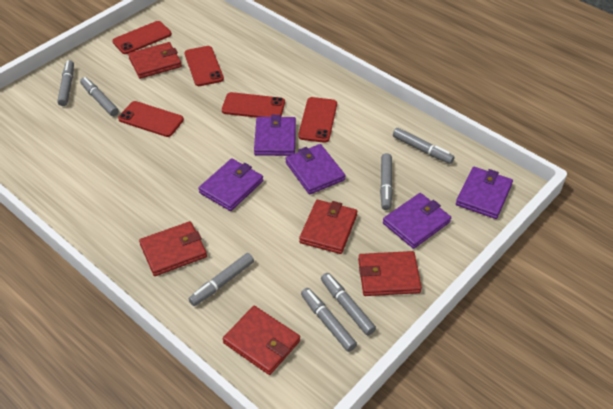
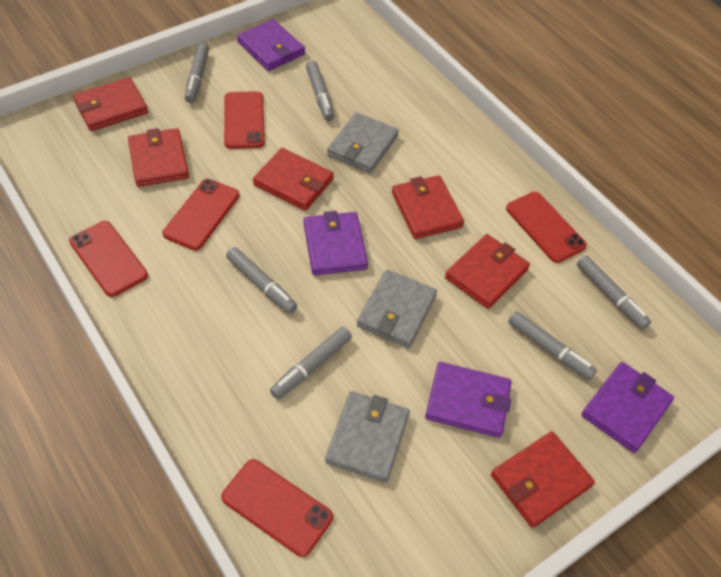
grey marker: 7 -> 6
grey wallet: 0 -> 3
purple wallet: 5 -> 4
red wallet: 5 -> 6

